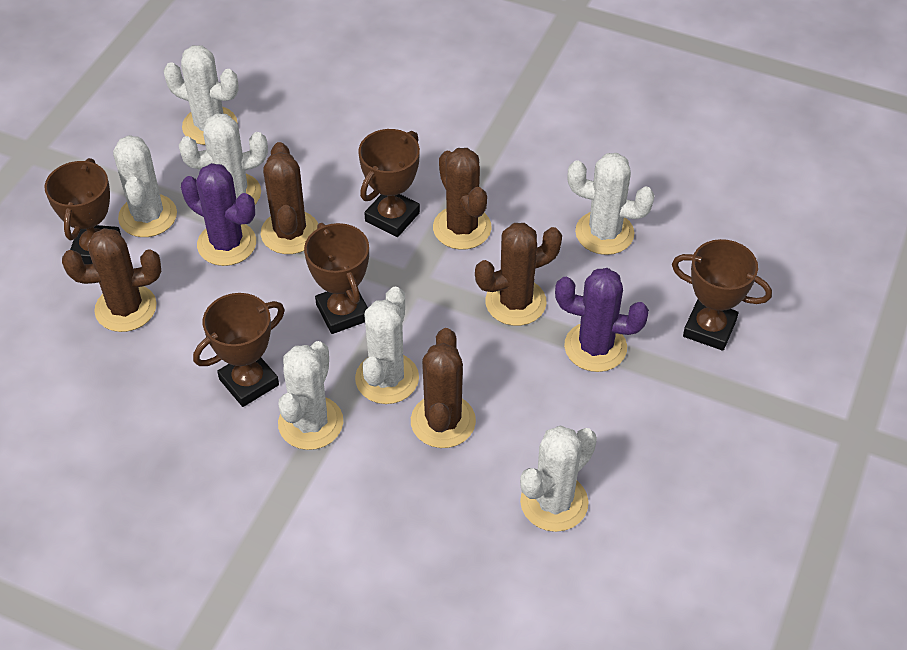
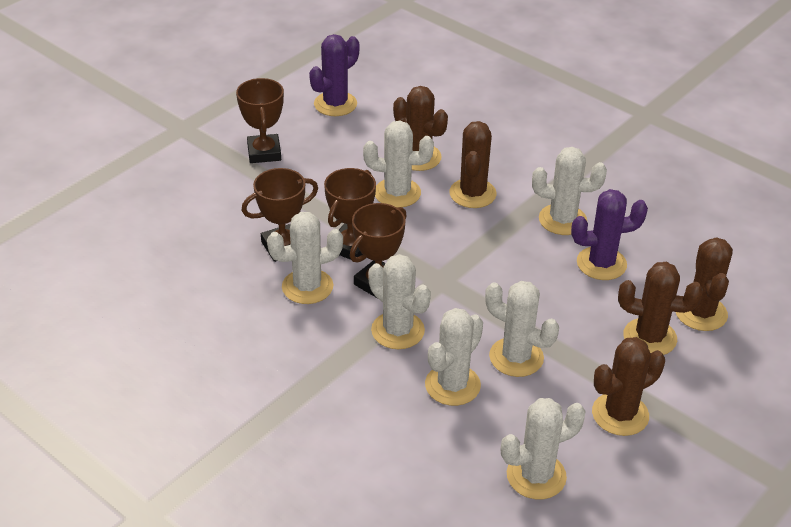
brown trophy: 5 -> 4

